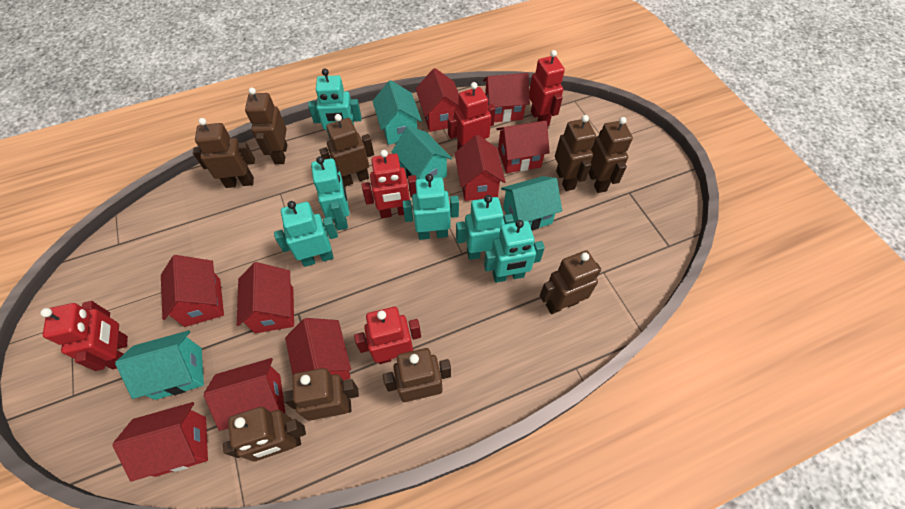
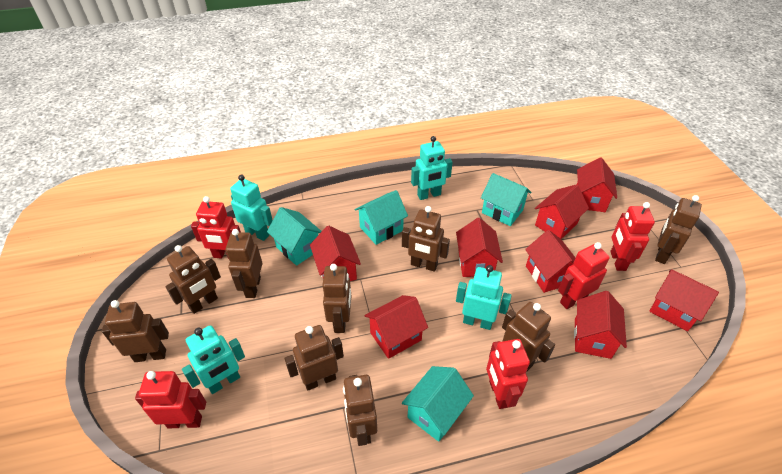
red house: 9 -> 8
turquoise robot: 6 -> 4

